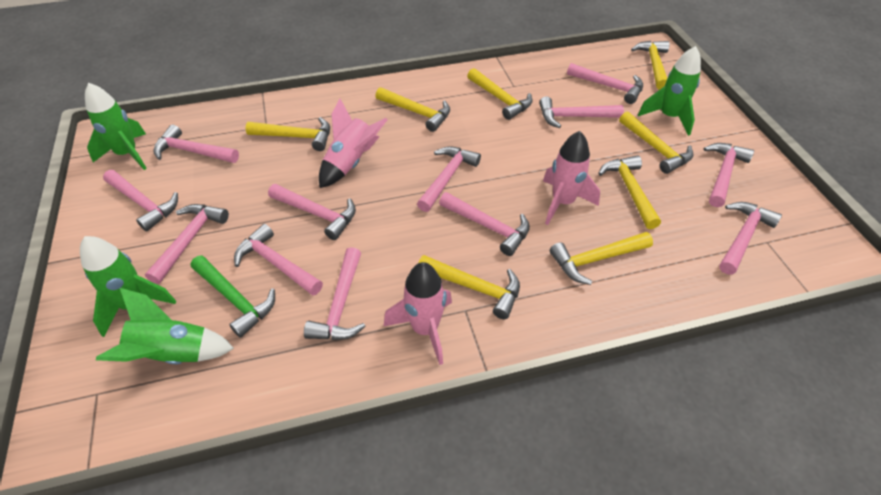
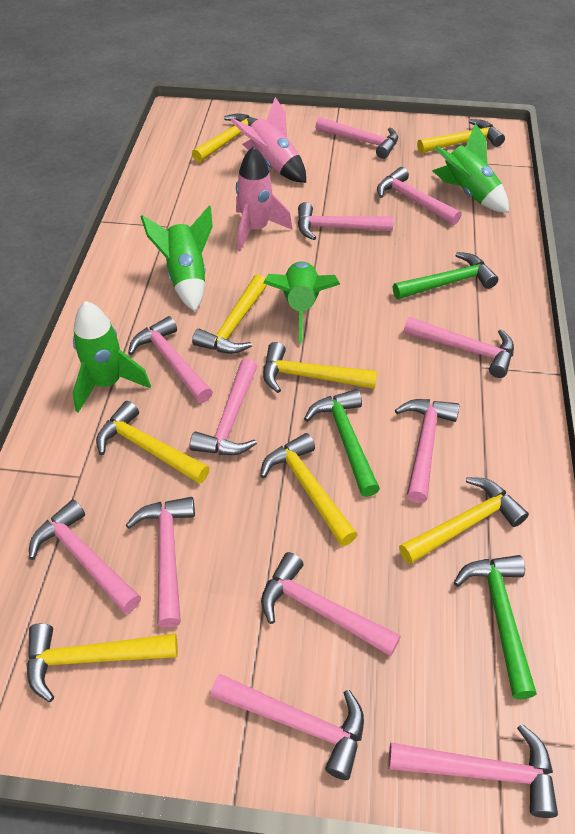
green hammer: 1 -> 3
pink rocket: 3 -> 2

